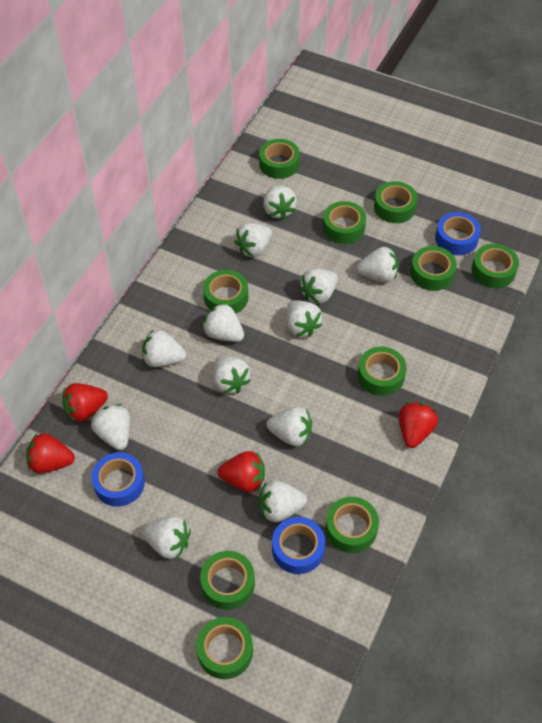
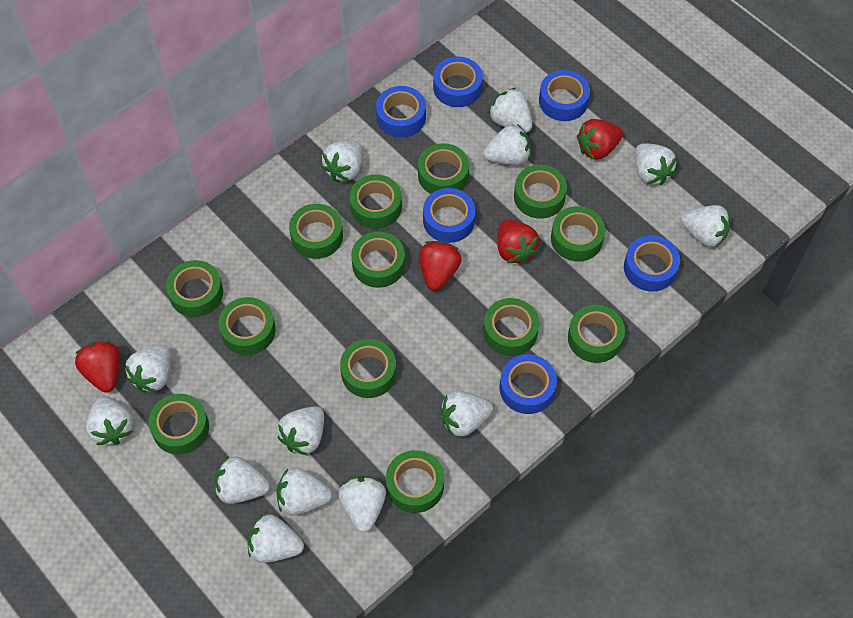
blue tape: 3 -> 6
green tape: 10 -> 13
white strawberry: 12 -> 13

